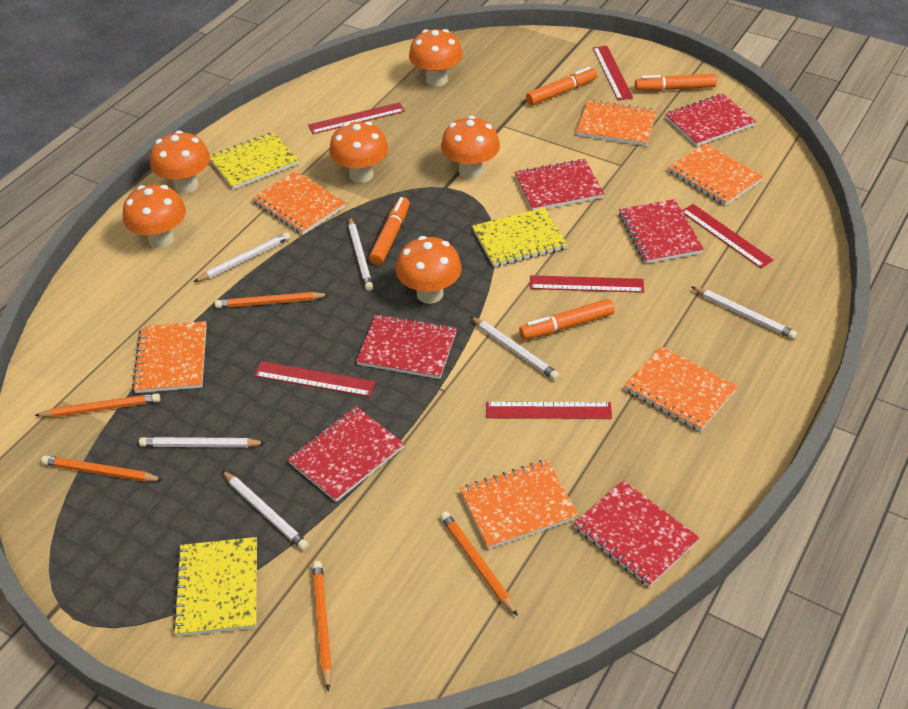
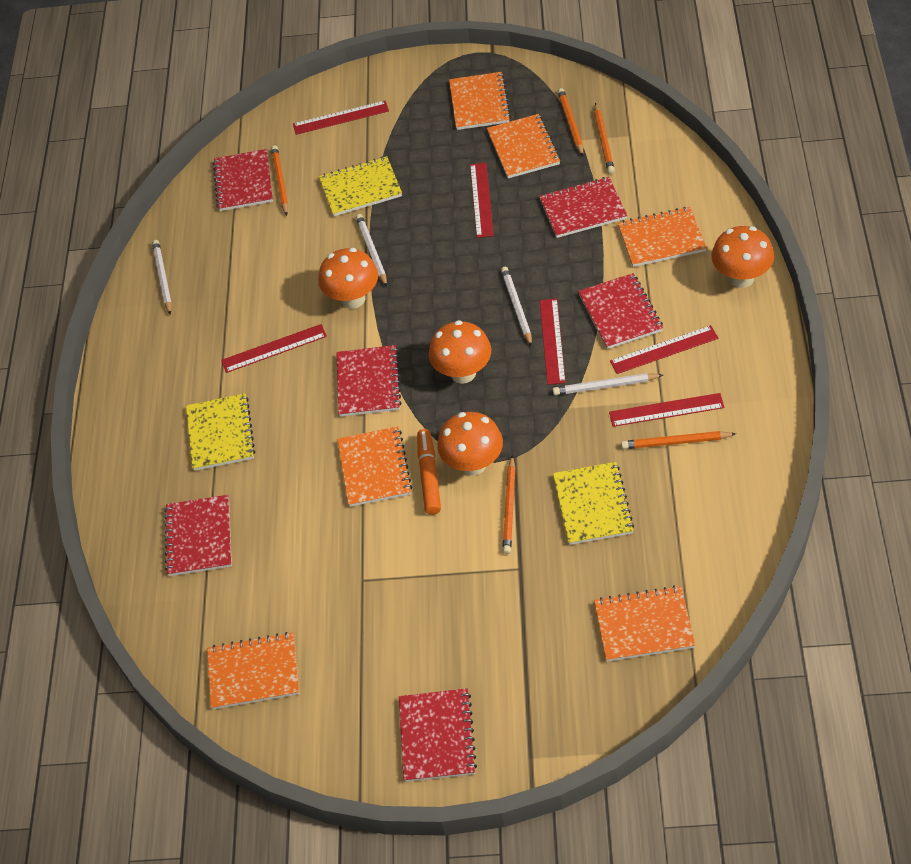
orange marker: 4 -> 1
orange mushroom: 6 -> 4
white pencil: 6 -> 4

